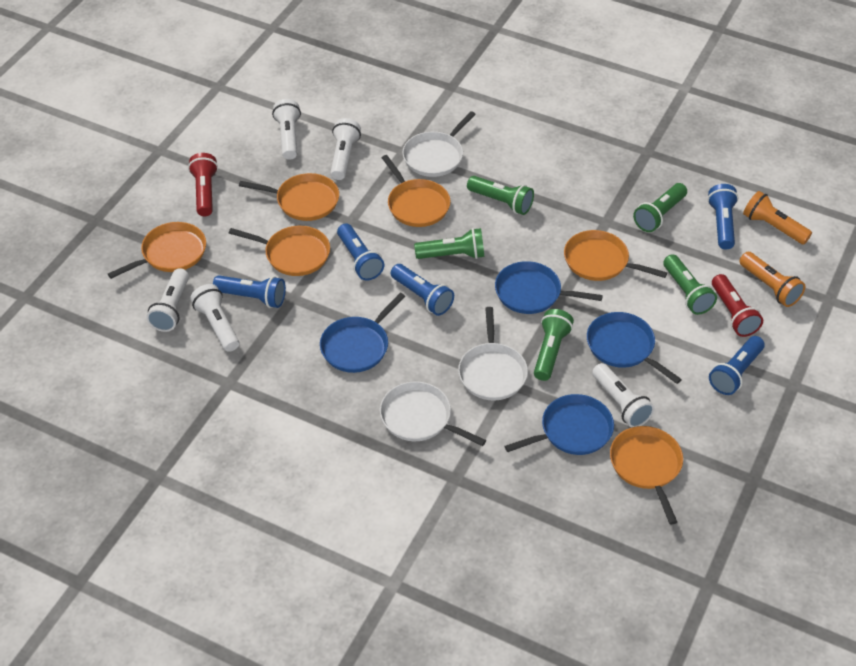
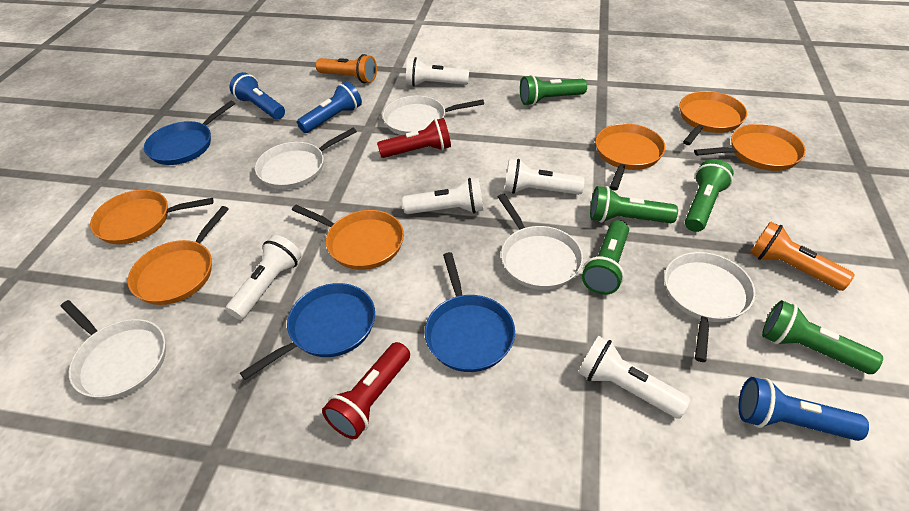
blue flashlight: 5 -> 3
blue pan: 4 -> 3
white pan: 3 -> 5

